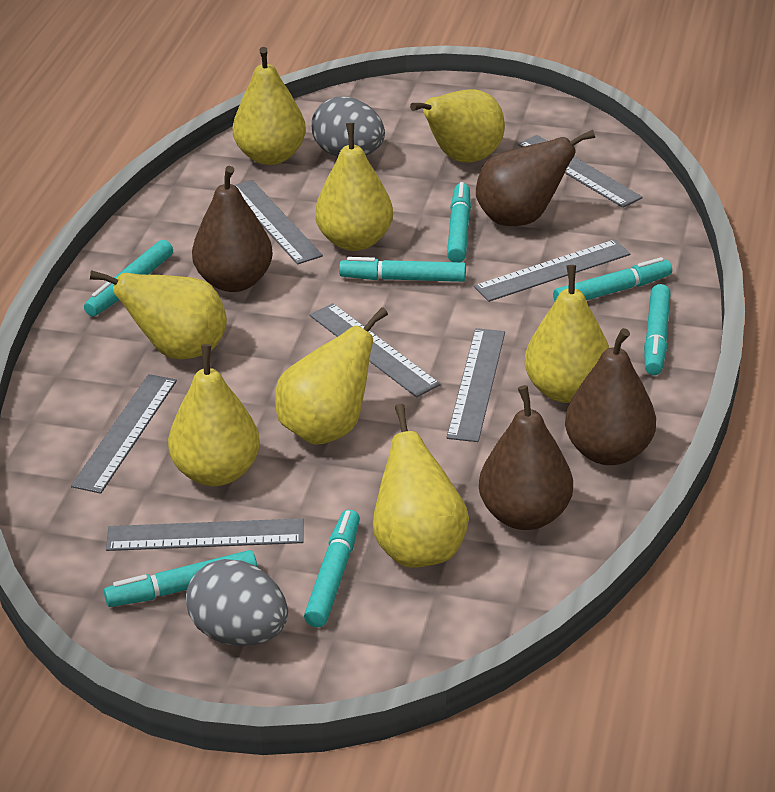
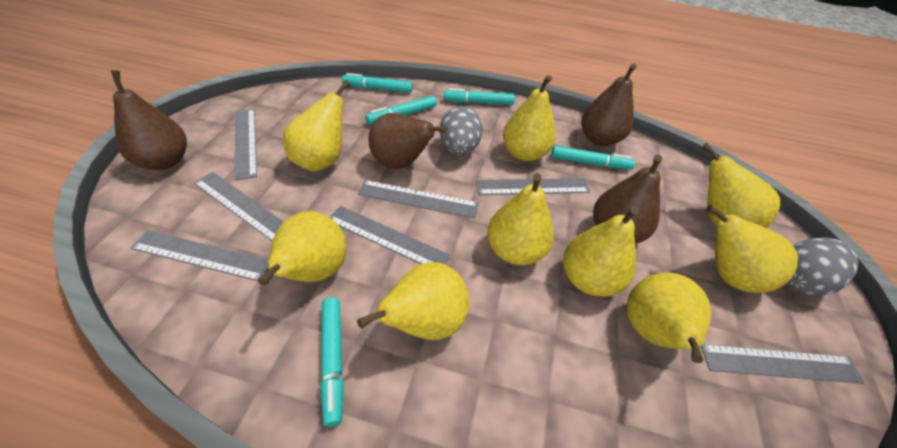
turquoise marker: 7 -> 5
yellow pear: 8 -> 9

